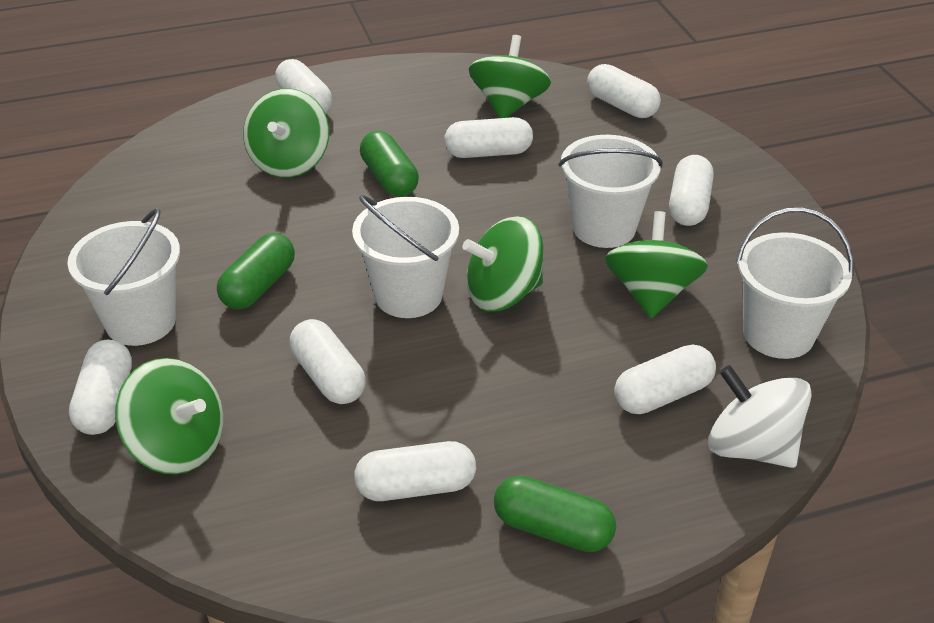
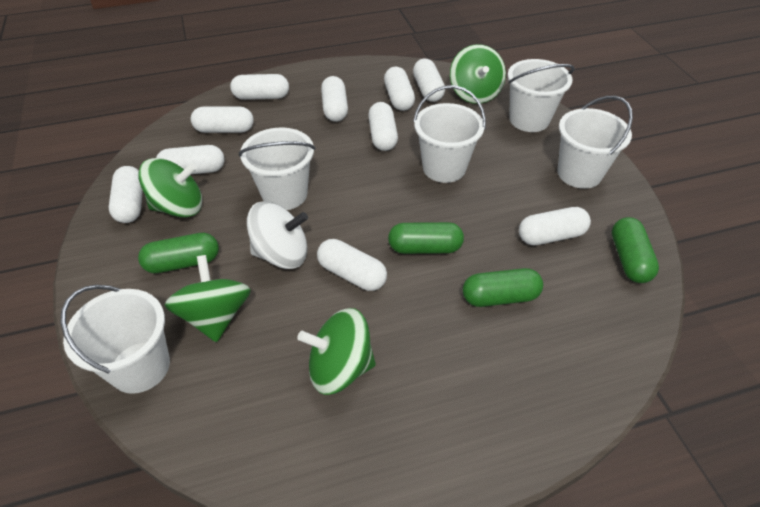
green capsule: 3 -> 4
green spinning top: 5 -> 4
white bucket: 4 -> 5
white capsule: 8 -> 10

